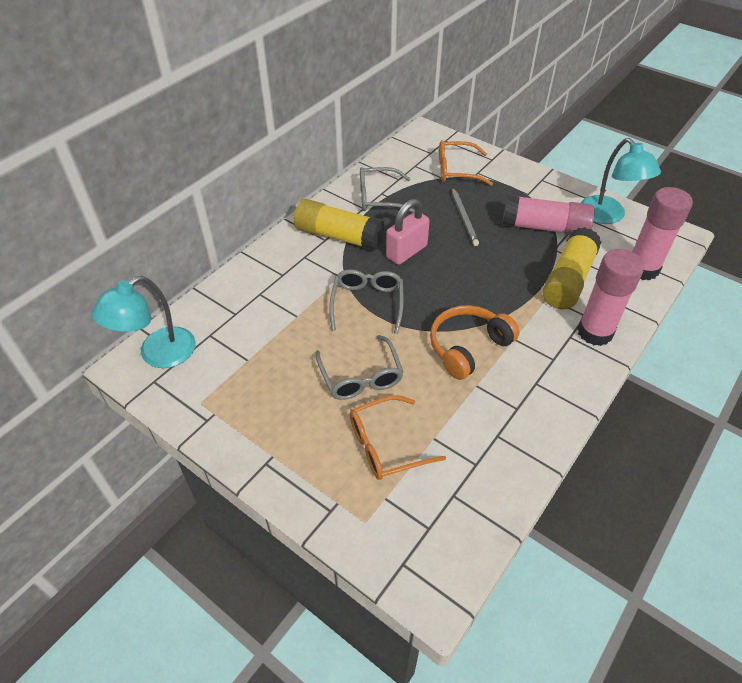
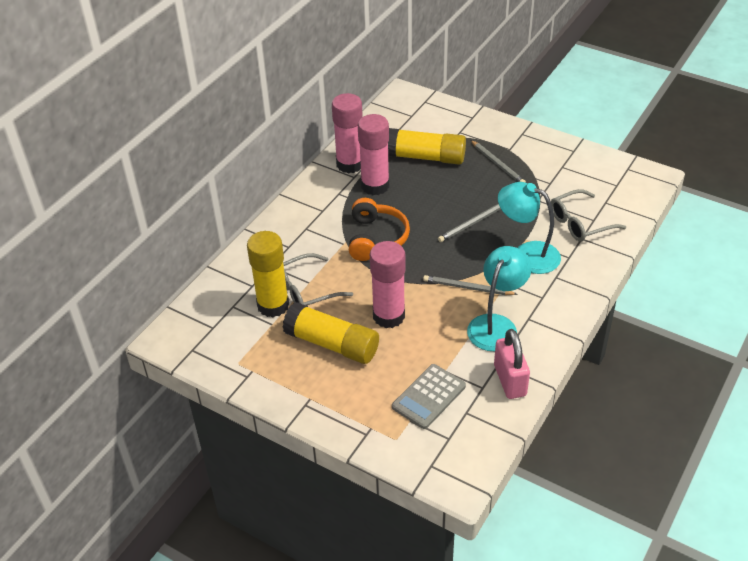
grey calculator: 0 -> 1
grey glasses: 3 -> 2
grey pencil: 1 -> 3
orange glasses: 2 -> 0
yellow glue stick: 2 -> 3

